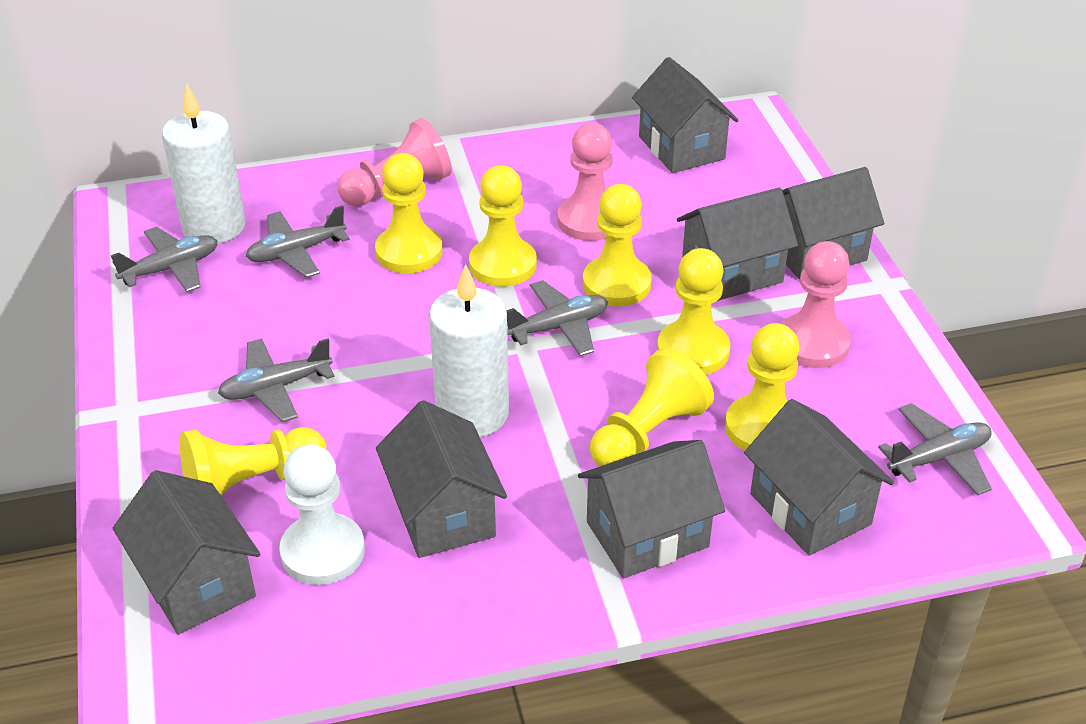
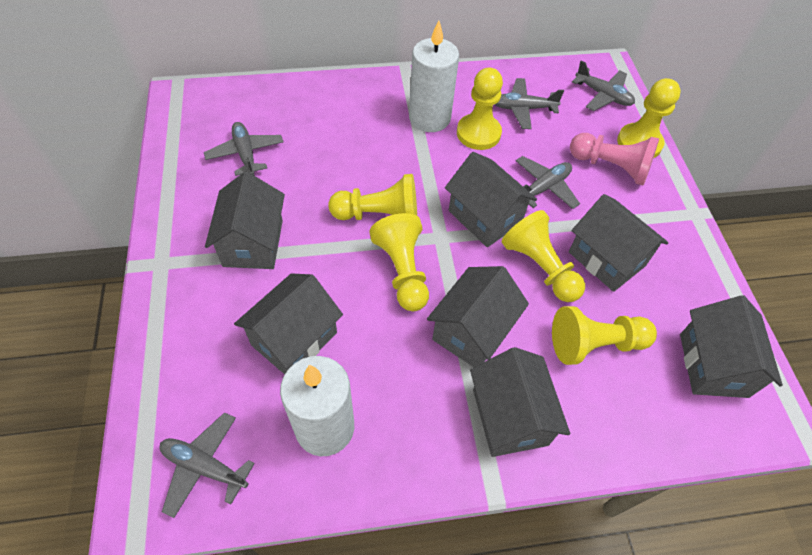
pink pawn: 3 -> 1
white pawn: 1 -> 0
yellow pawn: 7 -> 6

